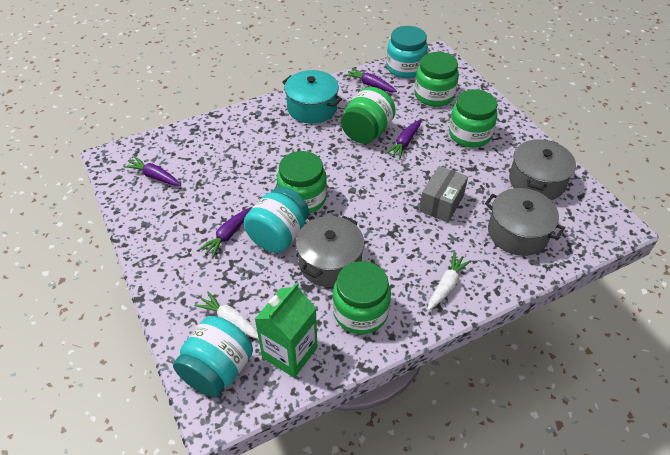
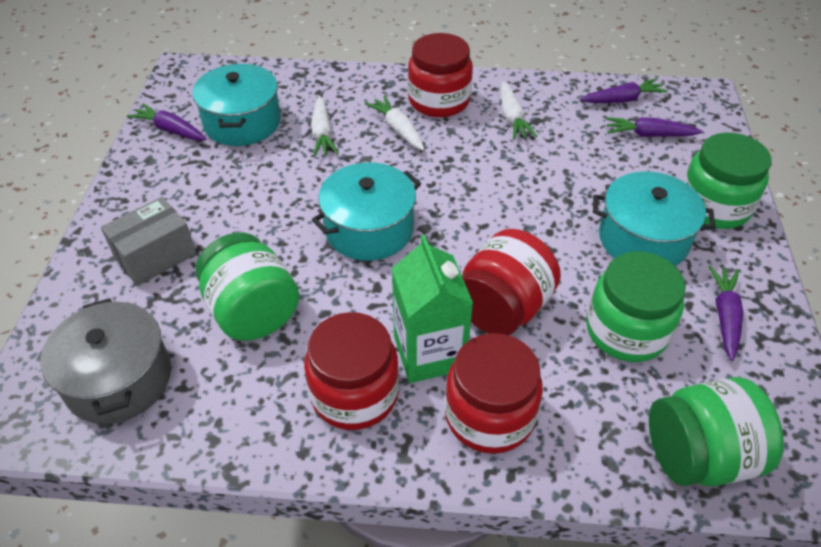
green jar: 5 -> 4
grey pot: 3 -> 1
red jar: 0 -> 4
turquoise jar: 3 -> 0
turquoise pot: 1 -> 3
white carrot: 2 -> 3

